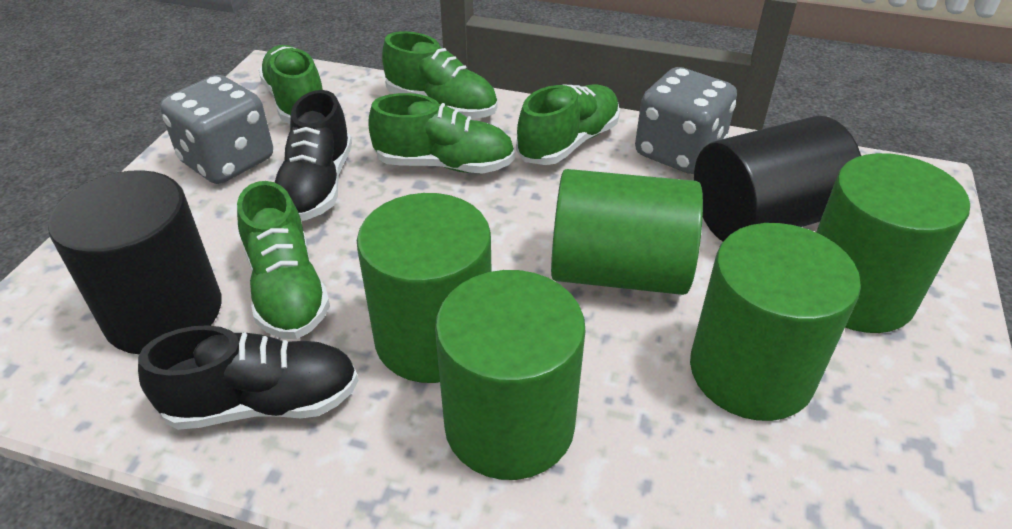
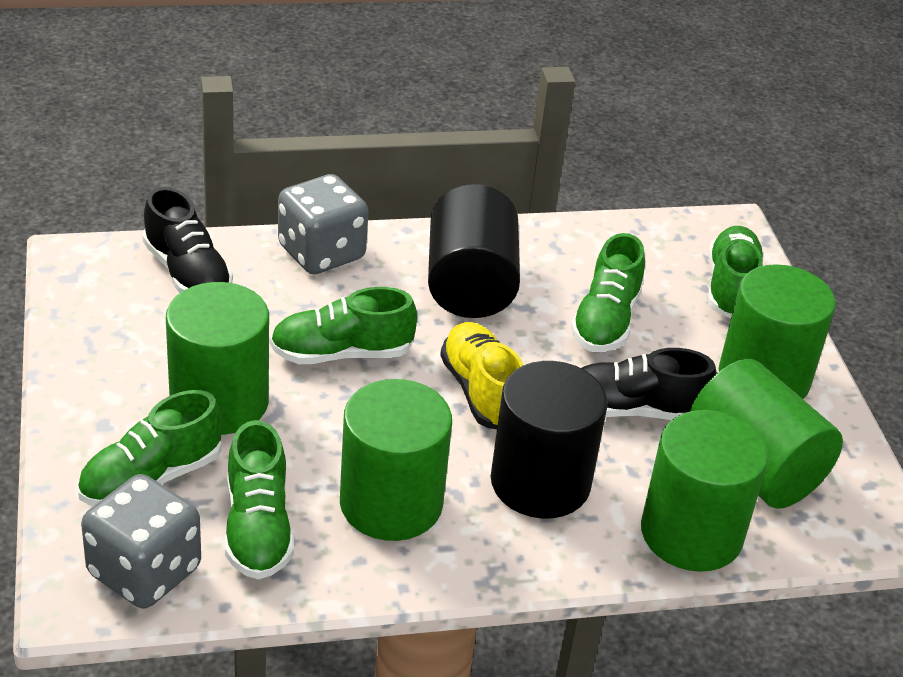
yellow shoe: 0 -> 1

